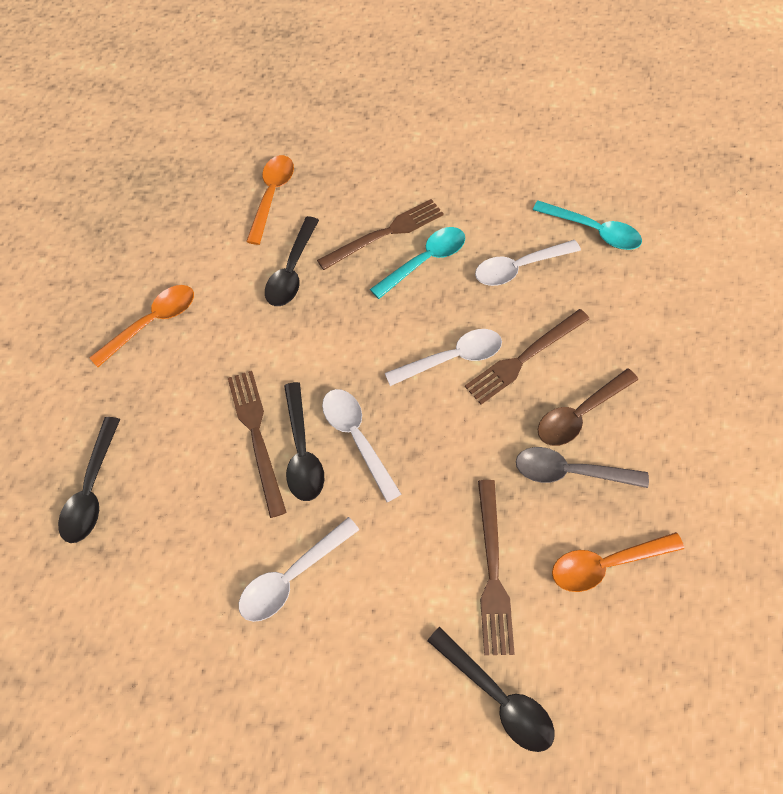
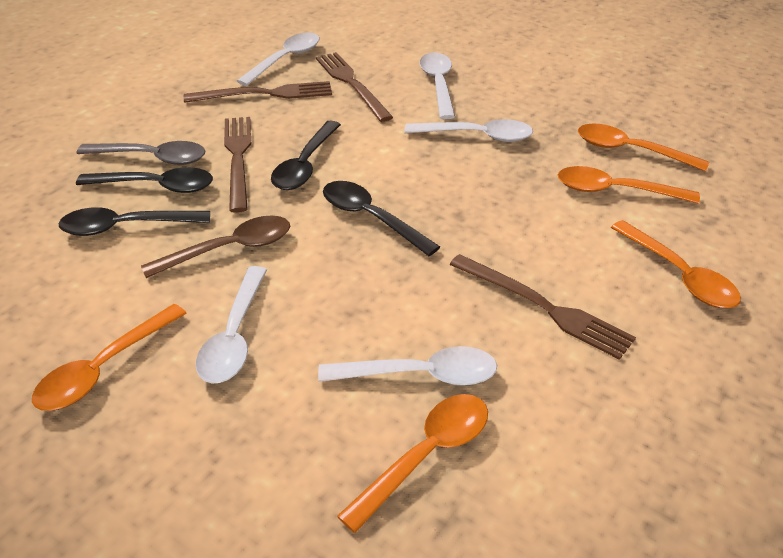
orange spoon: 3 -> 5
turquoise spoon: 2 -> 0
white spoon: 4 -> 5

